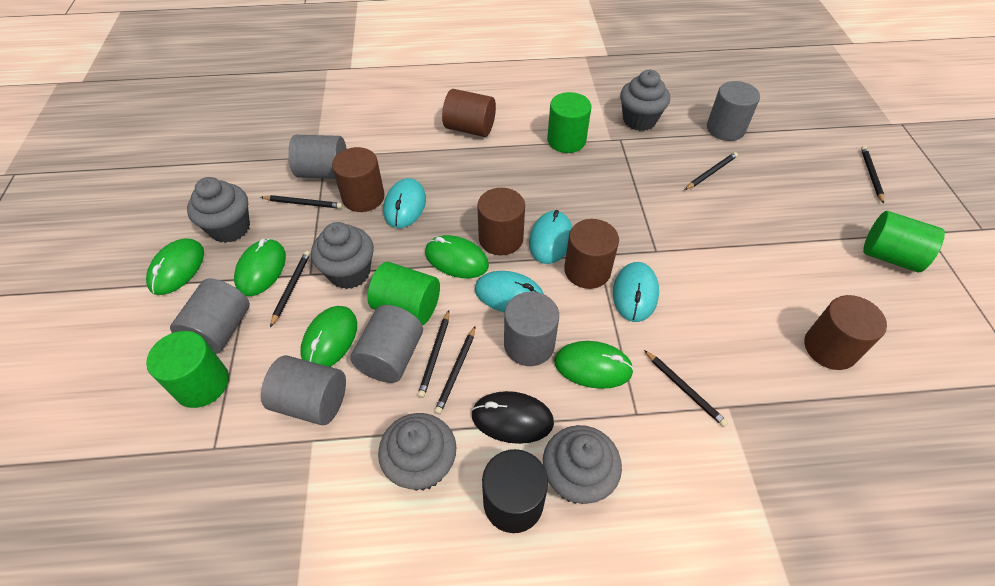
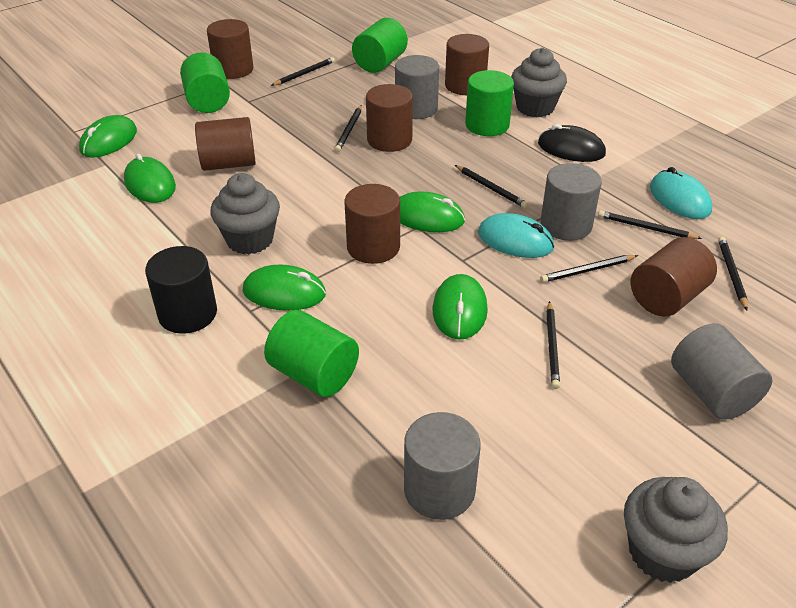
brown cylinder: 5 -> 6
grey cupcake: 5 -> 3
grey cylinder: 6 -> 4
turquoise mouse: 4 -> 2

